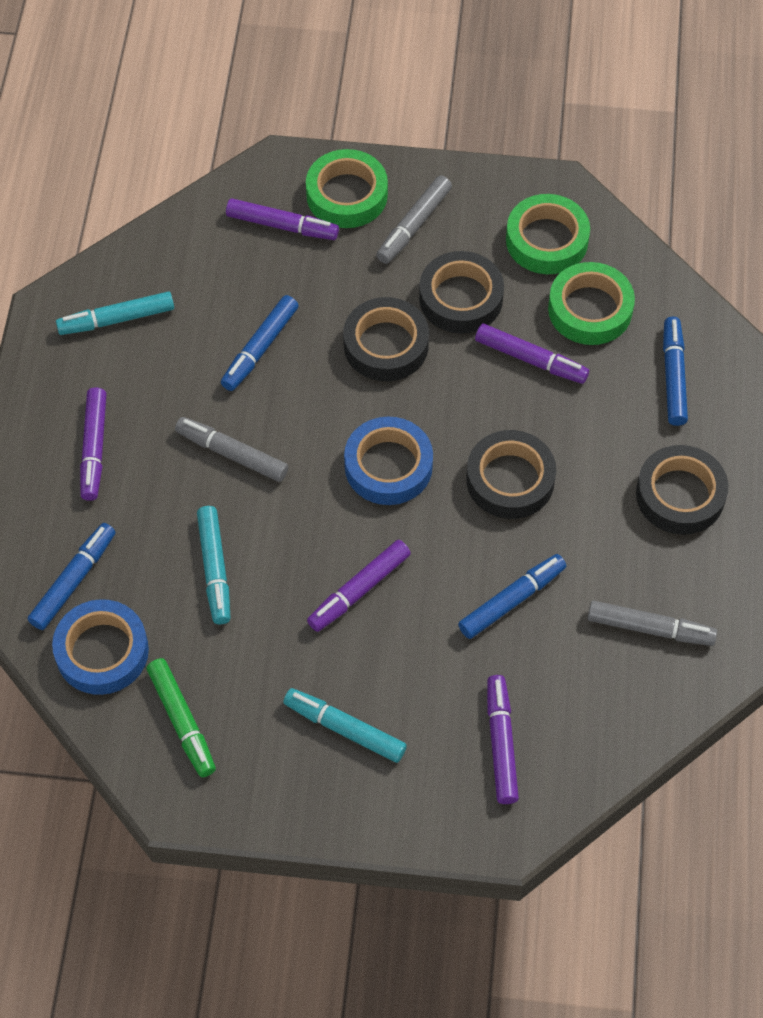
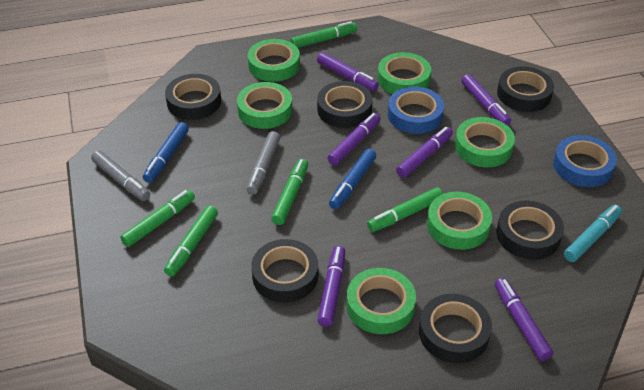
black tape: 4 -> 6
blue marker: 4 -> 2
green marker: 1 -> 5
green tape: 3 -> 6
grey marker: 3 -> 2
purple marker: 5 -> 6
turquoise marker: 3 -> 1

